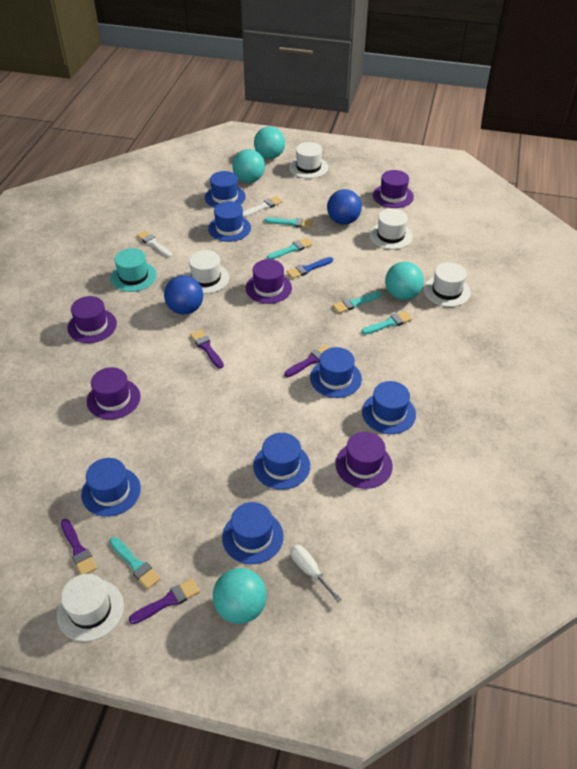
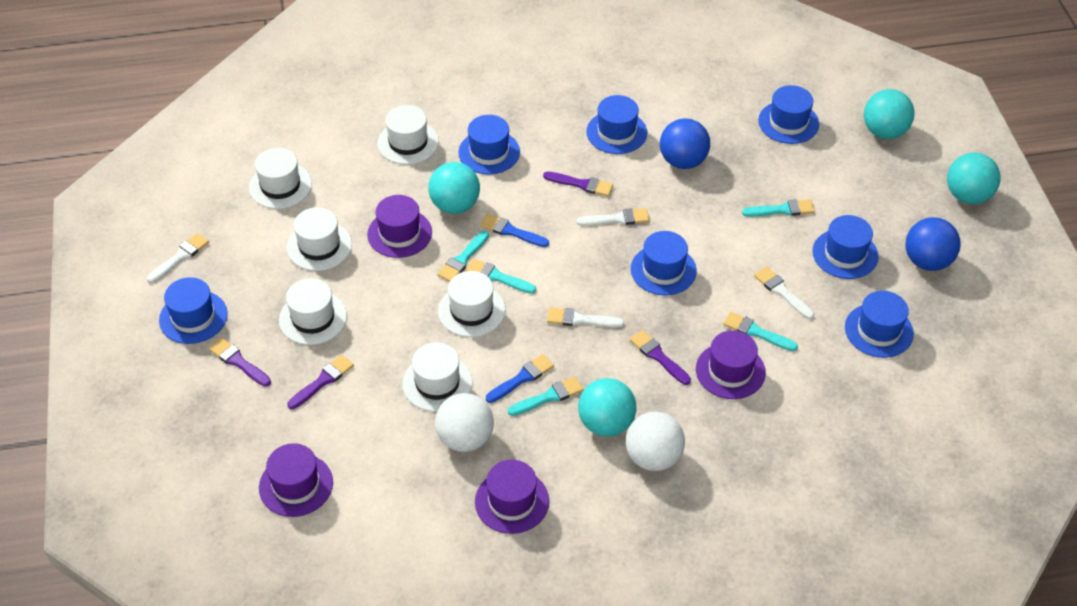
blue brush: 1 -> 2
purple hat: 5 -> 4
turquoise hat: 1 -> 0
white ball: 0 -> 2
white brush: 2 -> 4
white hat: 5 -> 6
white screwdriver: 1 -> 0

